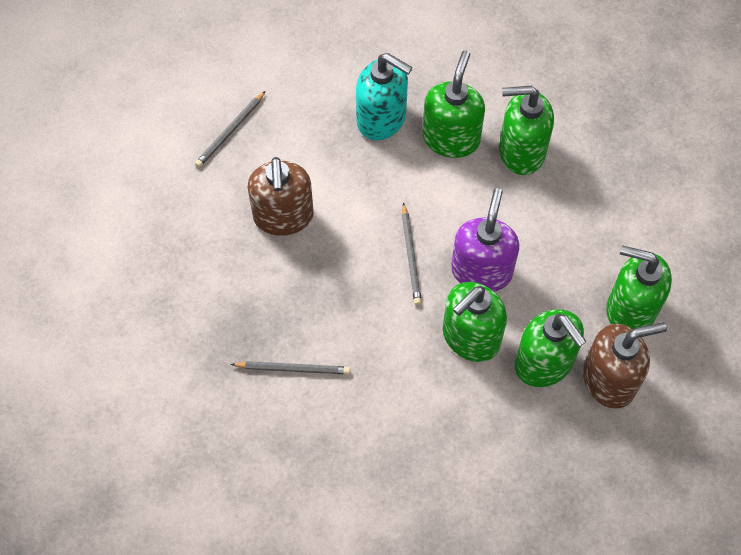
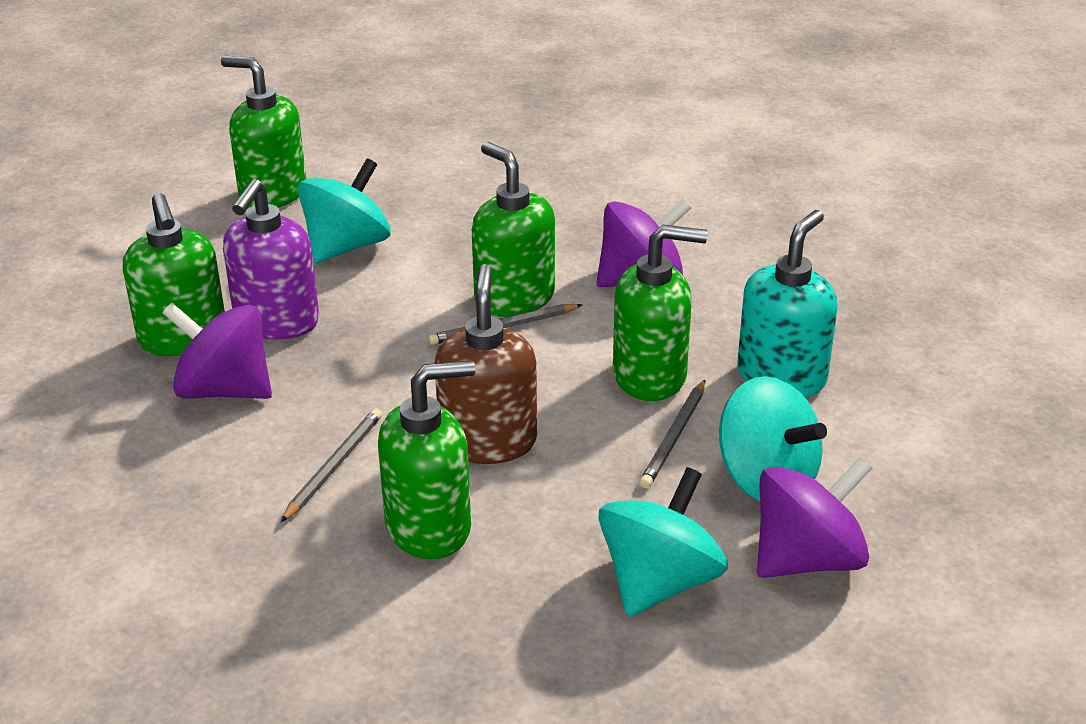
brown soap dispenser: 2 -> 1
purple spinning top: 0 -> 3
turquoise spinning top: 0 -> 3

